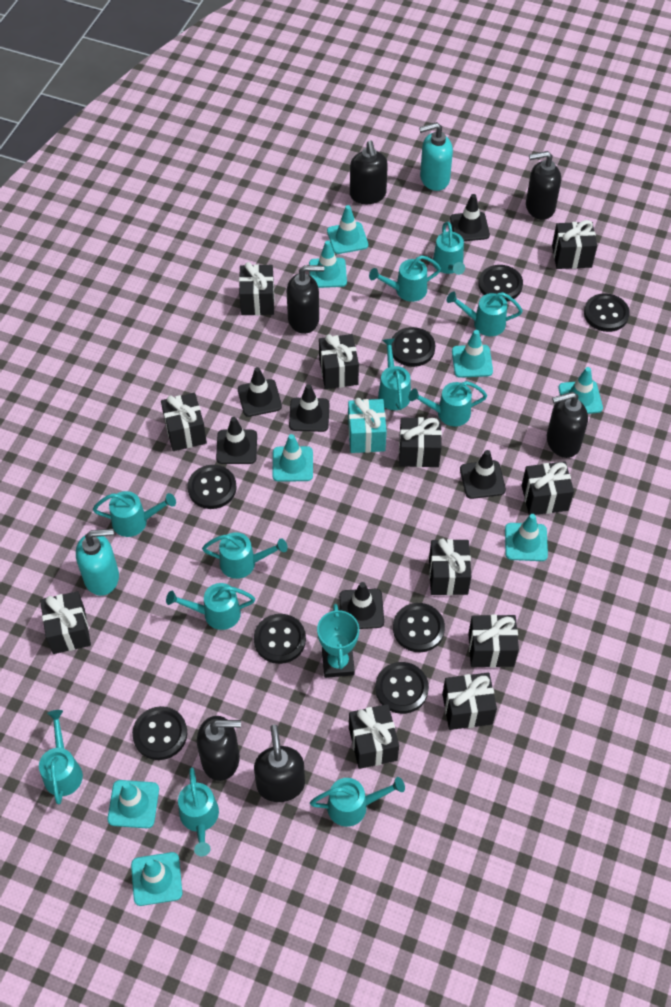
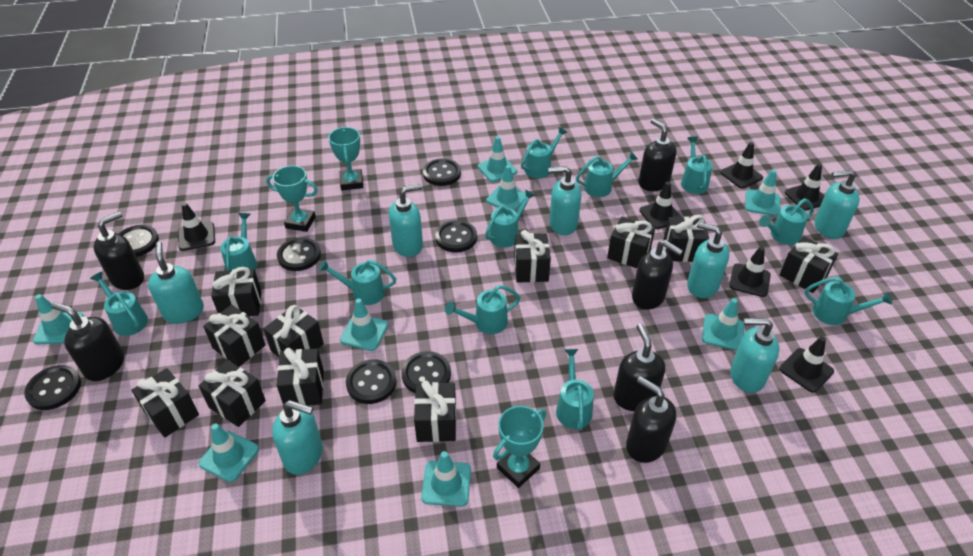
black button: 8 -> 7
turquoise gift: 1 -> 0
turquoise soap dispenser: 2 -> 7
turquoise trophy: 1 -> 3

